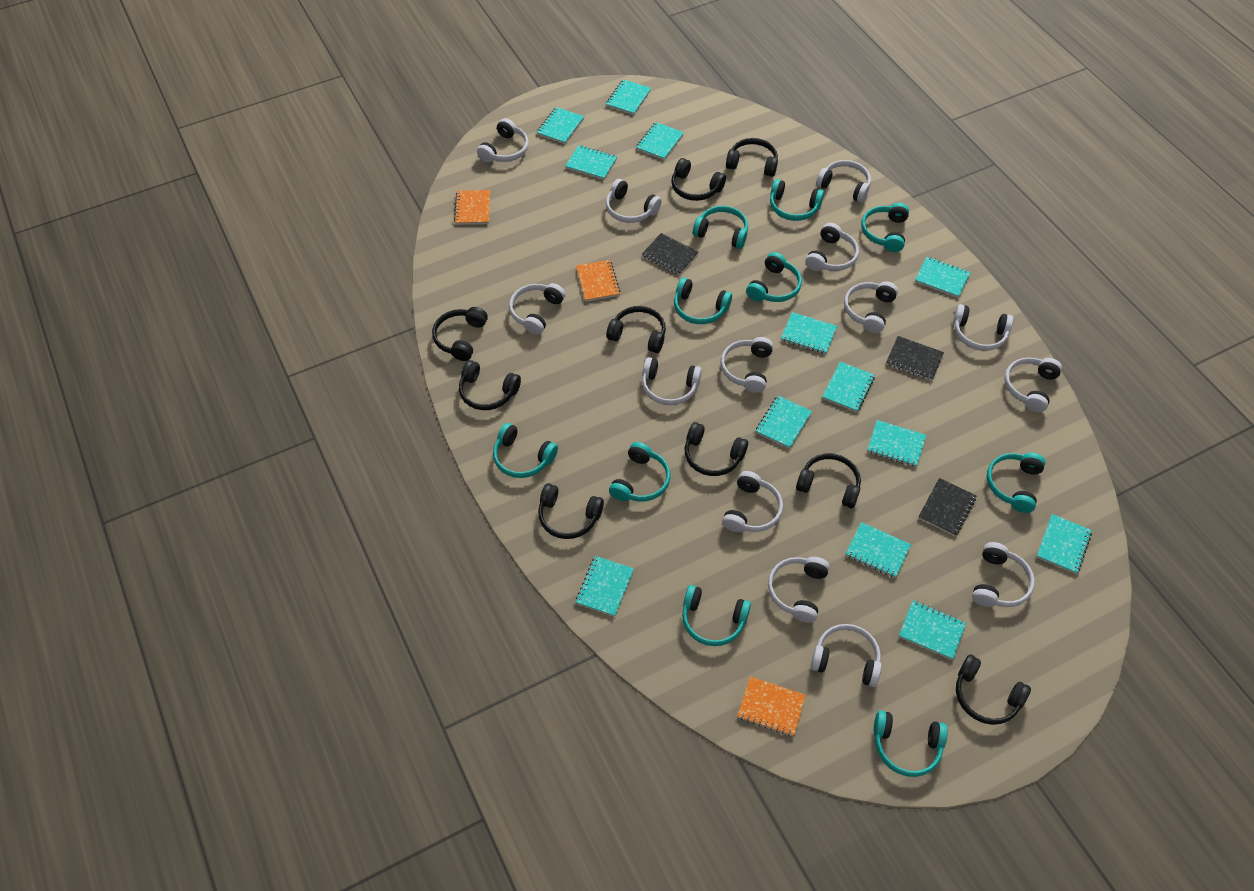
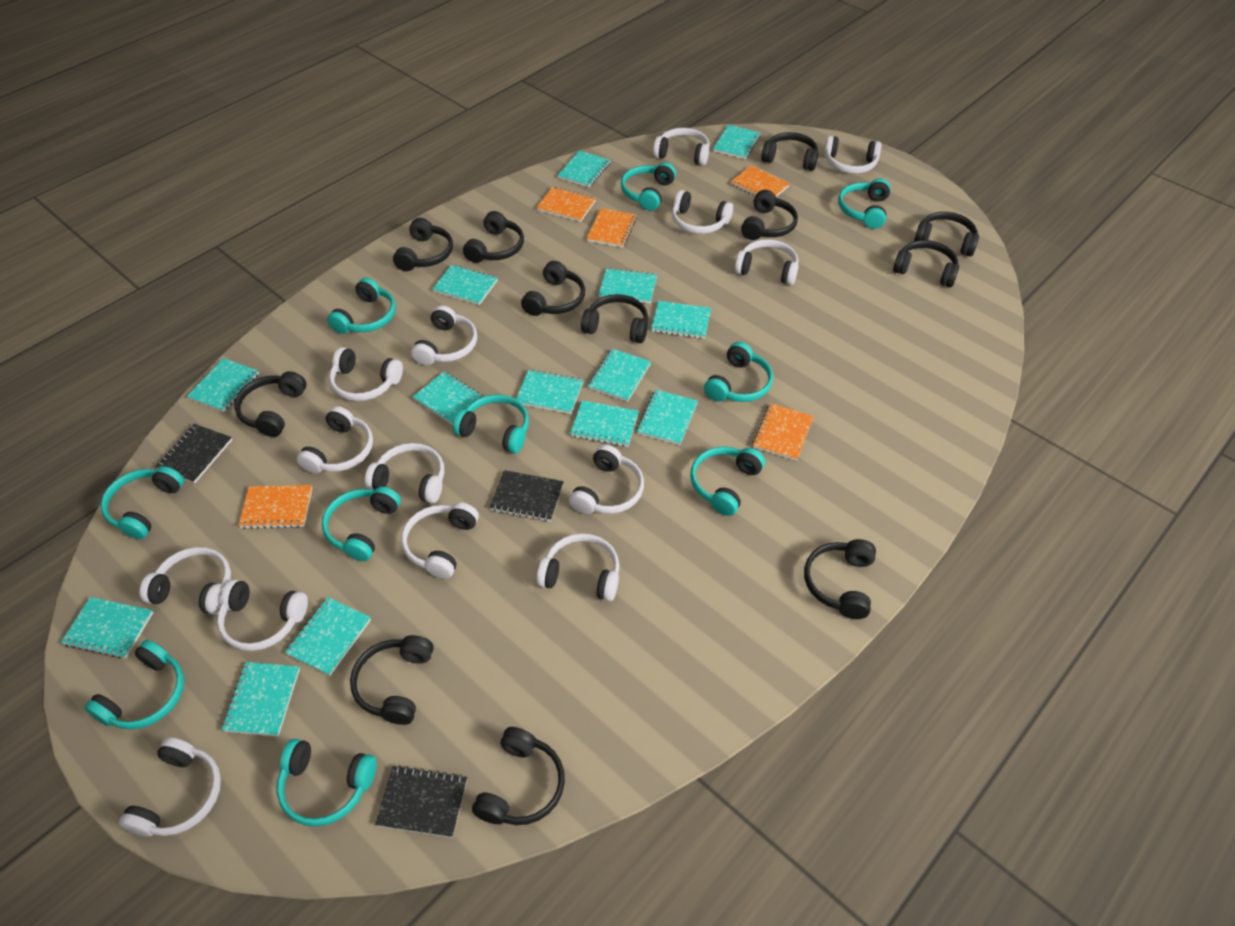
black headphones: 9 -> 12
orange notebook: 3 -> 5
turquoise notebook: 13 -> 14

